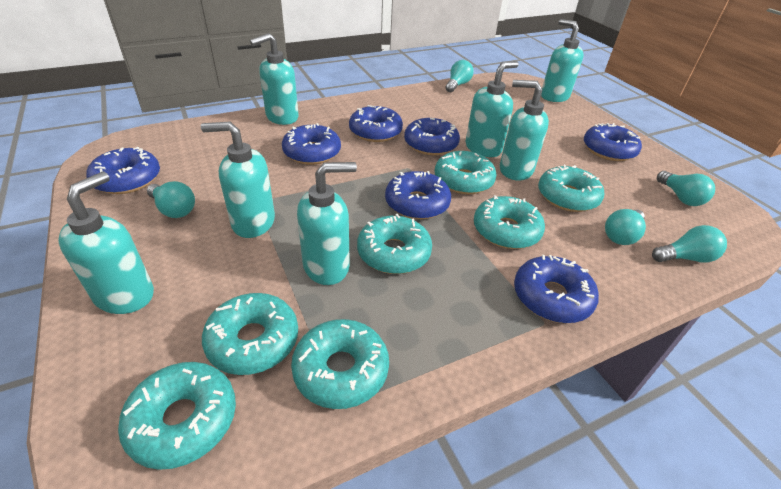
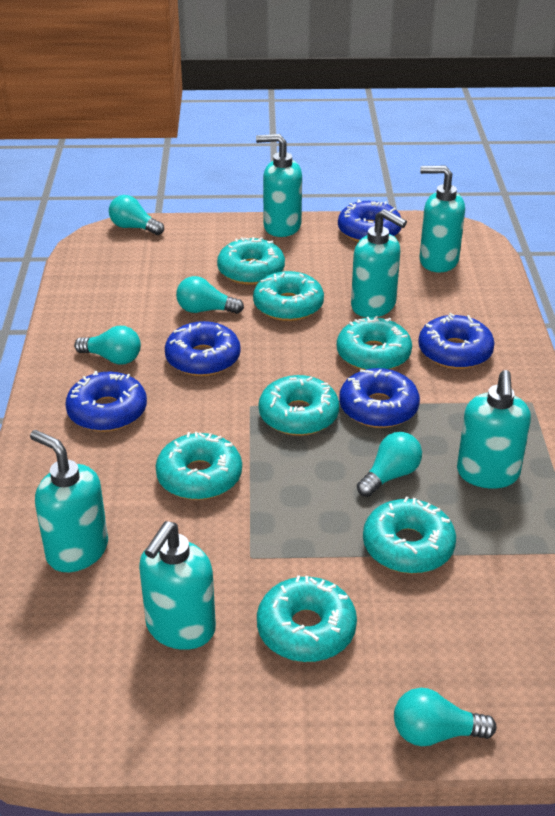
blue donut: 7 -> 5
turquoise soap dispenser: 7 -> 6

